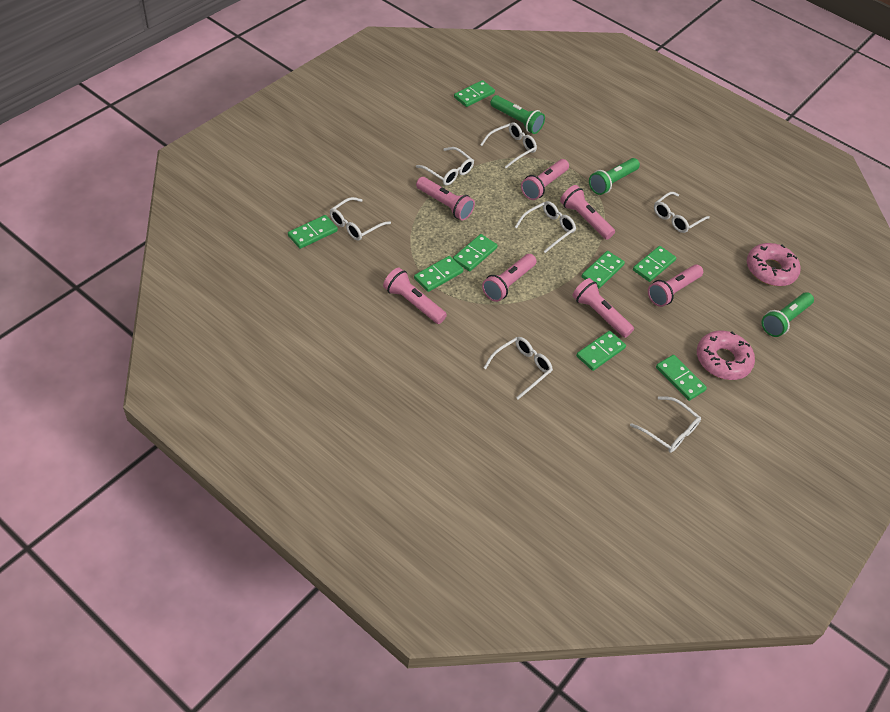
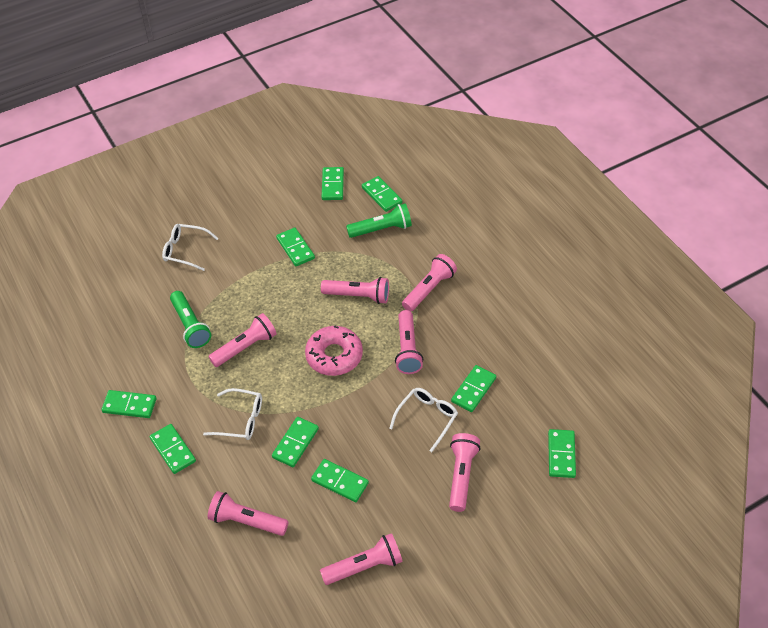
green domino: 8 -> 9
green flashlight: 3 -> 2
pink donut: 2 -> 1
white glasses: 7 -> 3

